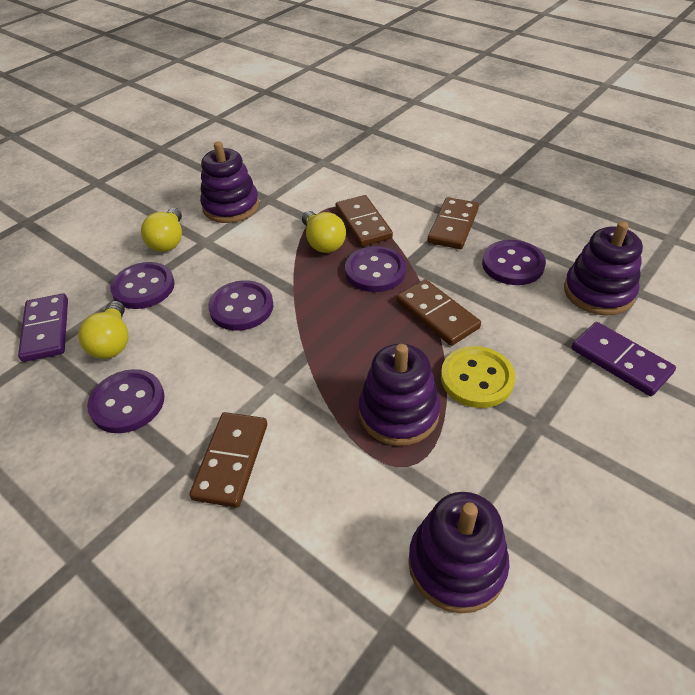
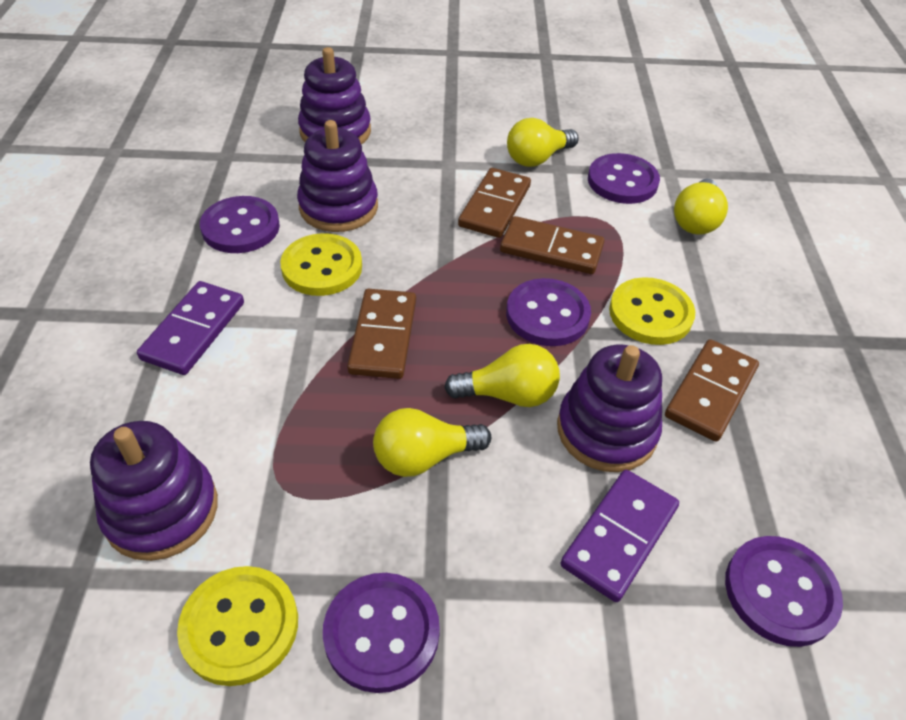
yellow button: 1 -> 3
yellow light bulb: 3 -> 4

